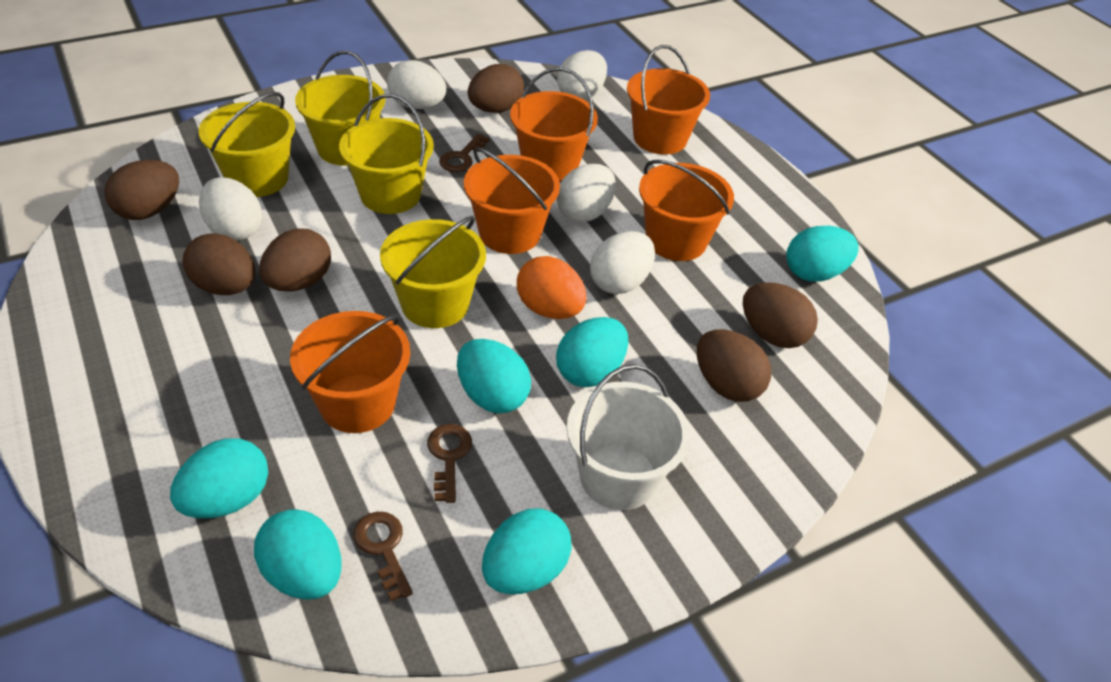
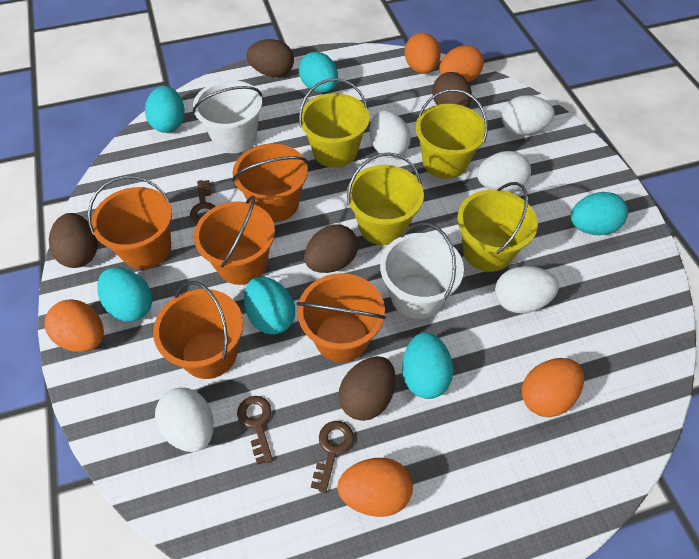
brown egg: 6 -> 5
orange egg: 1 -> 5
white bucket: 1 -> 2

